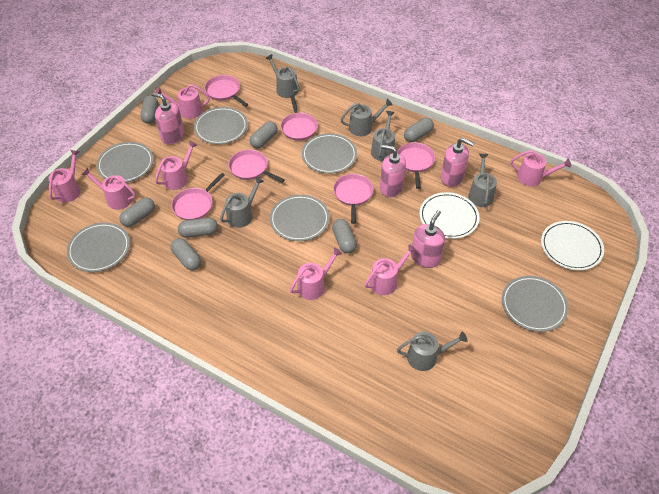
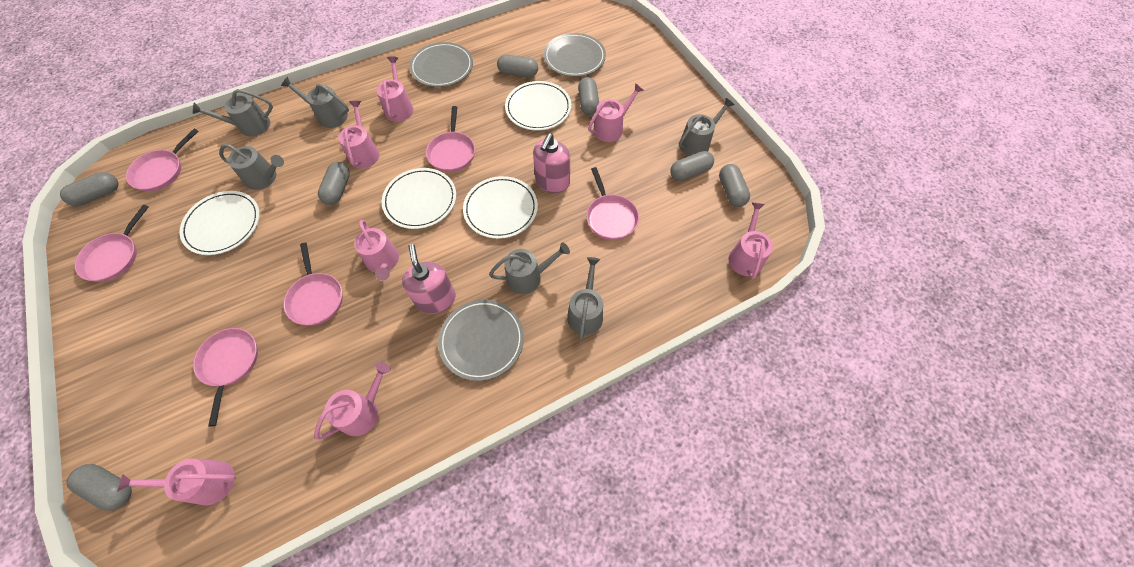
grey plate: 6 -> 3
pink soap dispenser: 4 -> 2
white plate: 2 -> 4

